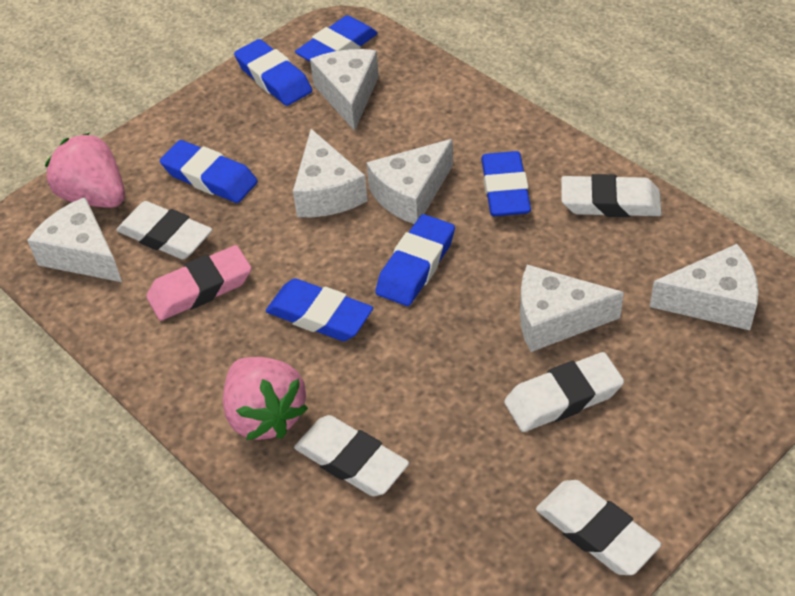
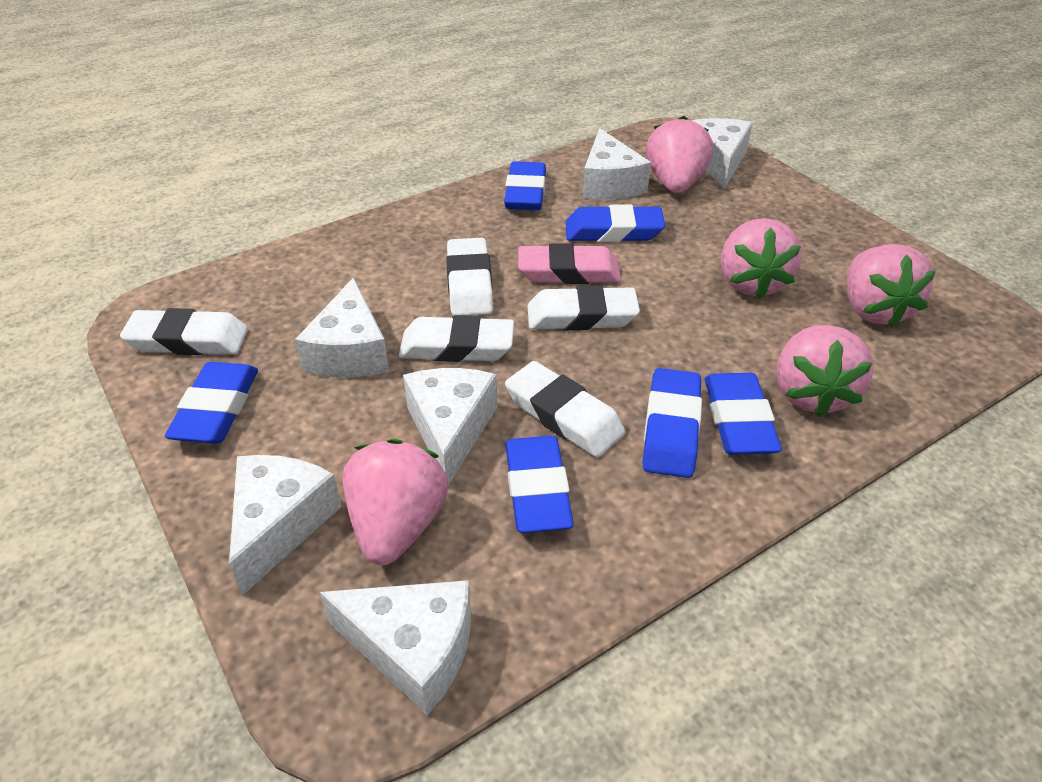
pink strawberry: 2 -> 5

